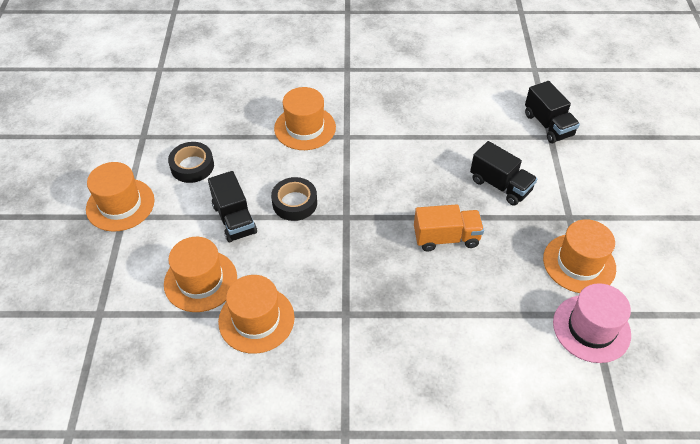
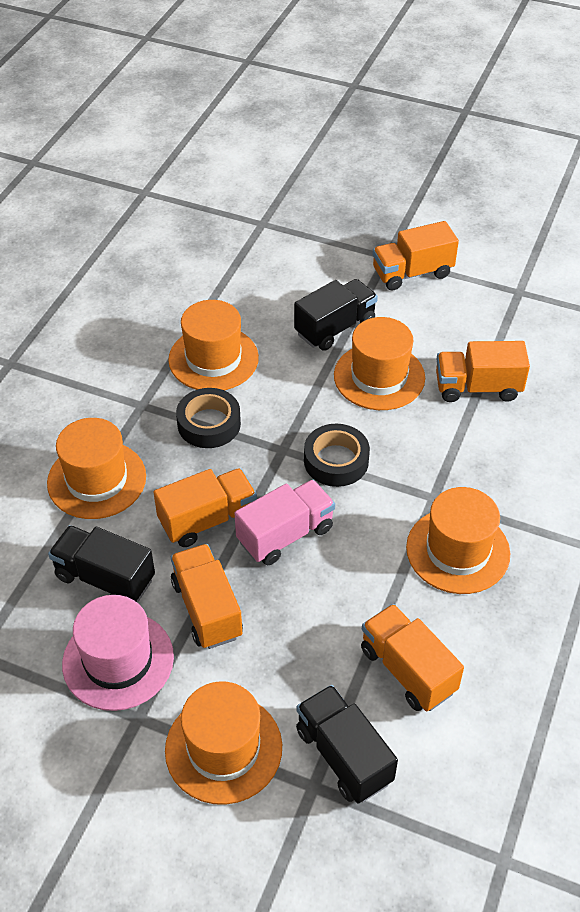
orange truck: 1 -> 5
pink truck: 0 -> 1

